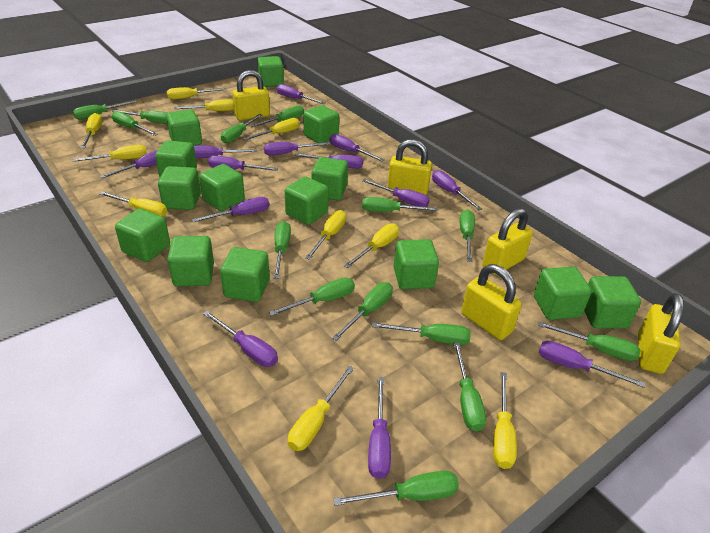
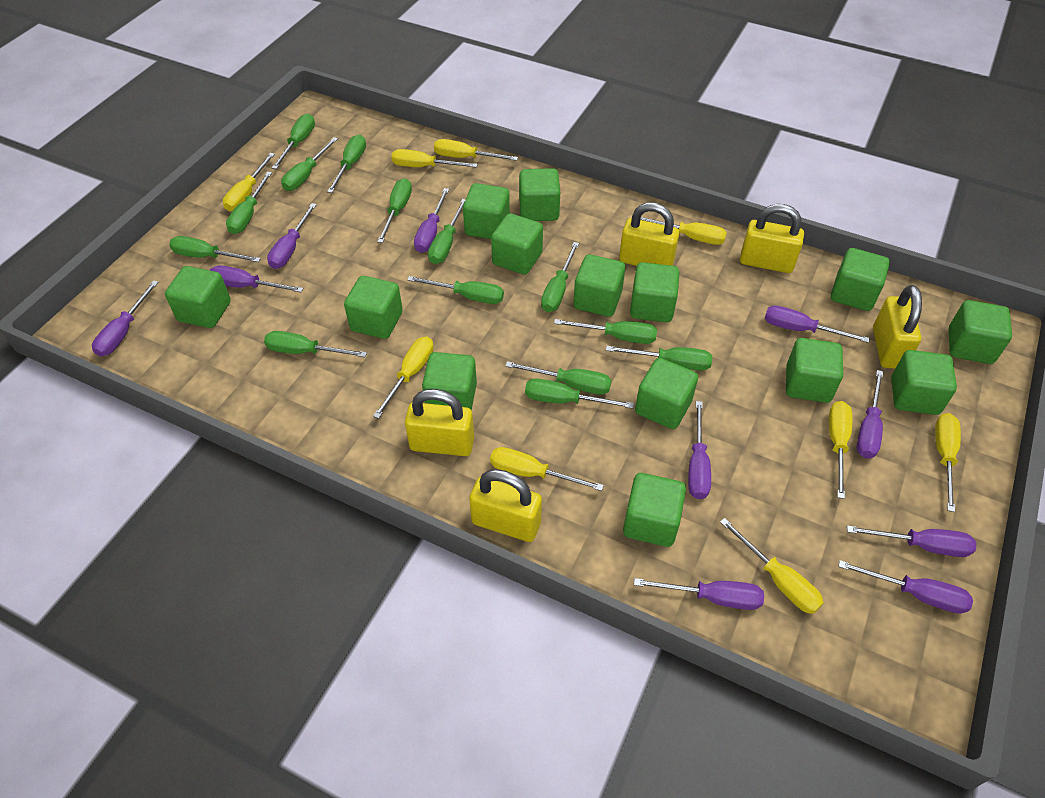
purple screwdriver: 13 -> 10
yellow screwdriver: 10 -> 9

